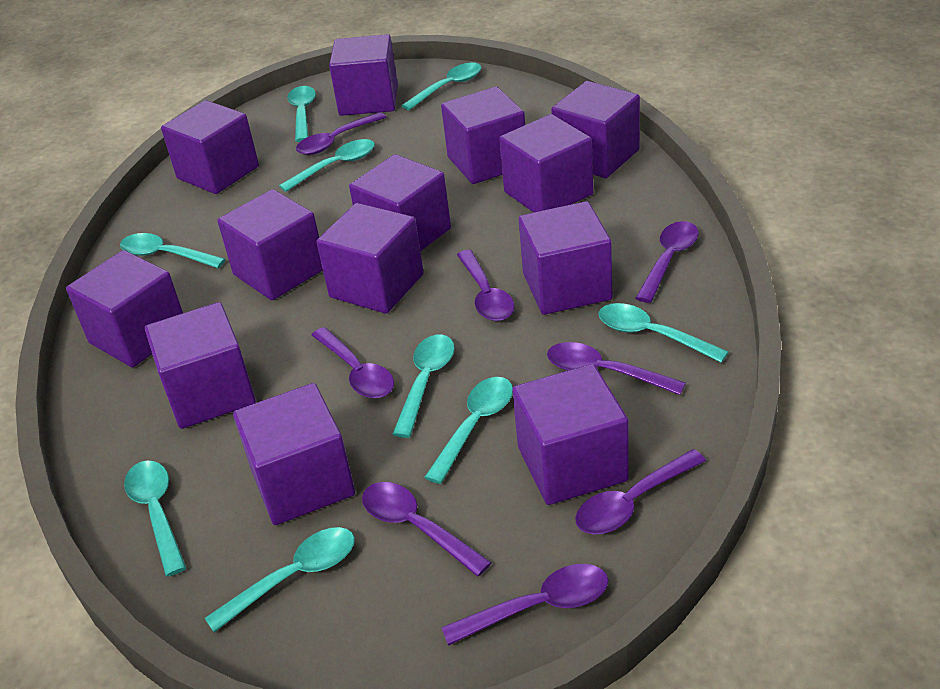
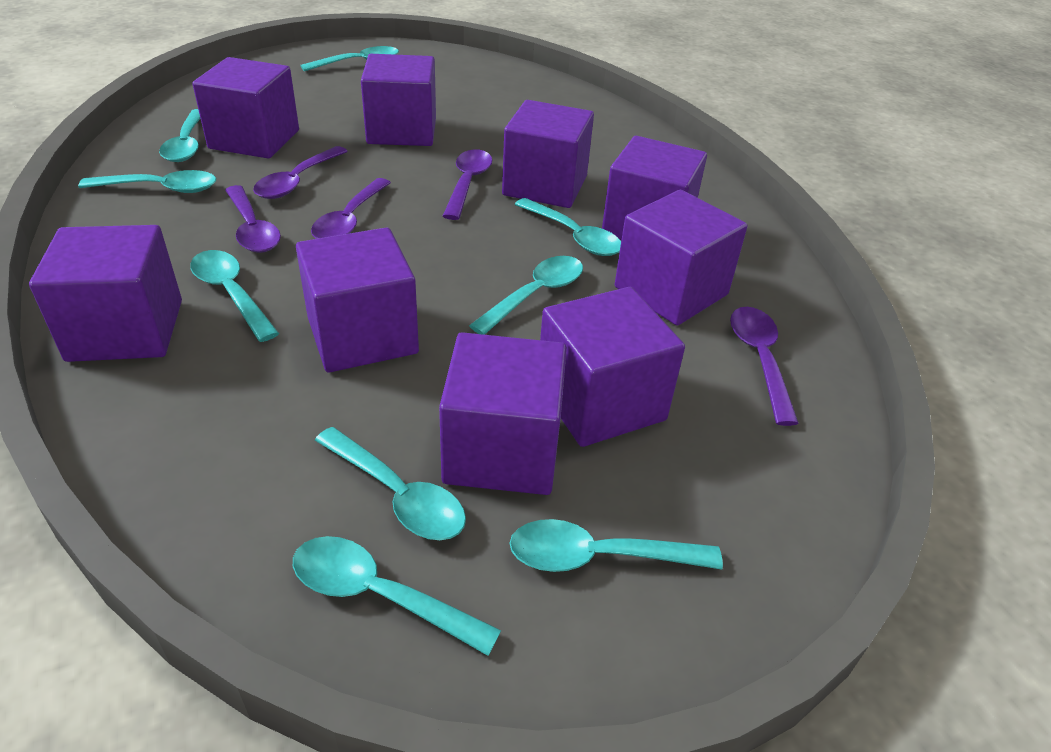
purple cube: 13 -> 9
purple spoon: 8 -> 5

